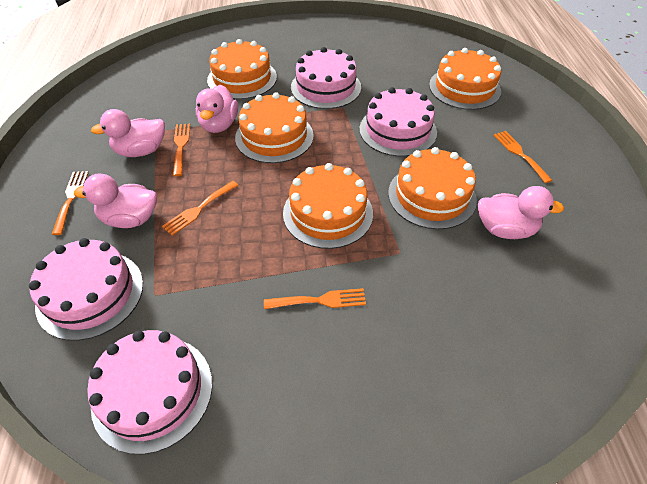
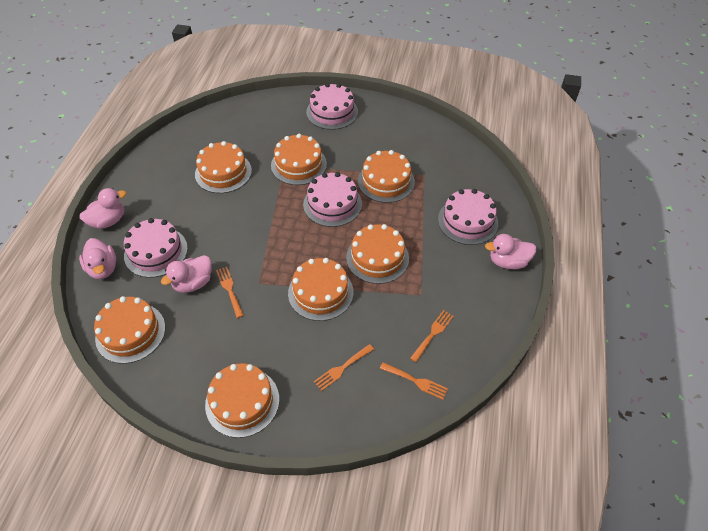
orange cake: 5 -> 7
orange fork: 5 -> 4

